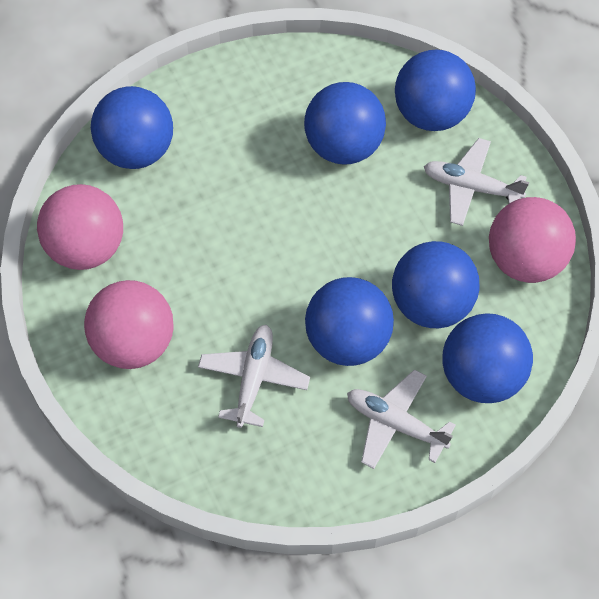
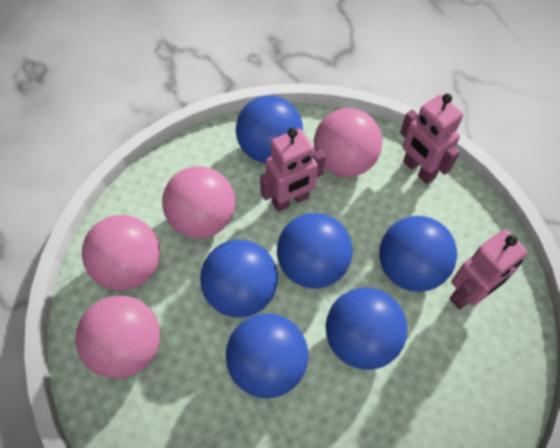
pink ball: 3 -> 4
pink robot: 0 -> 3
white plane: 3 -> 0

